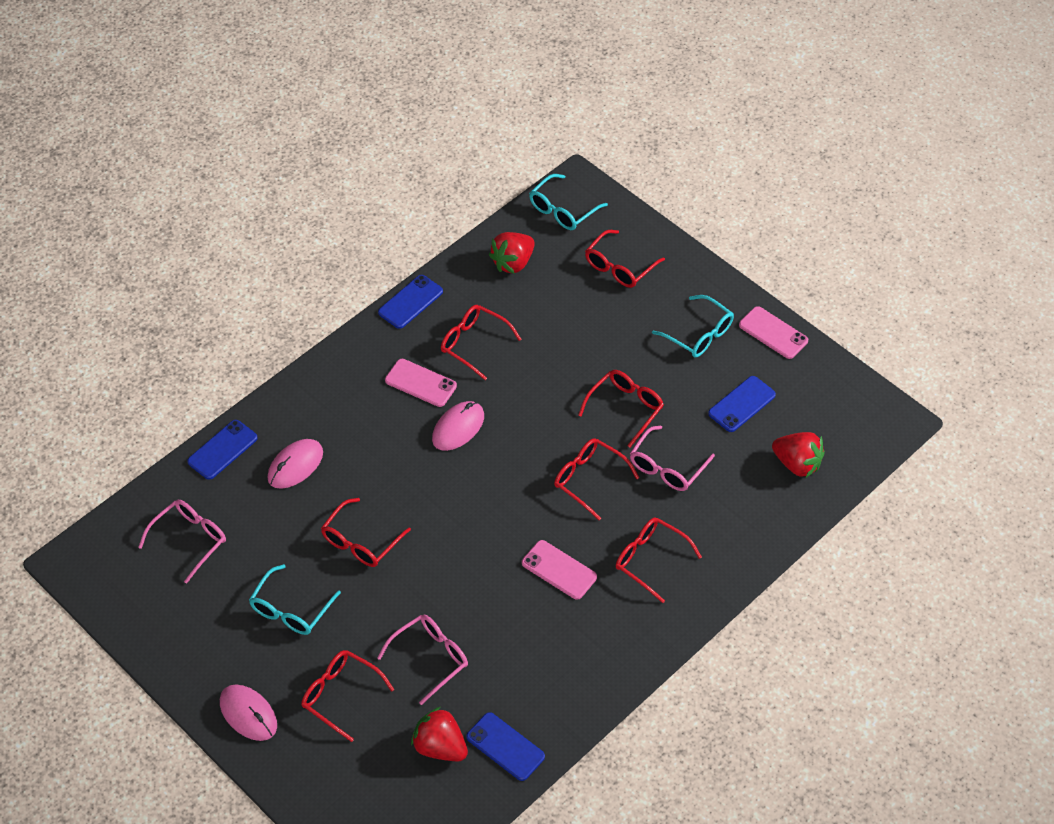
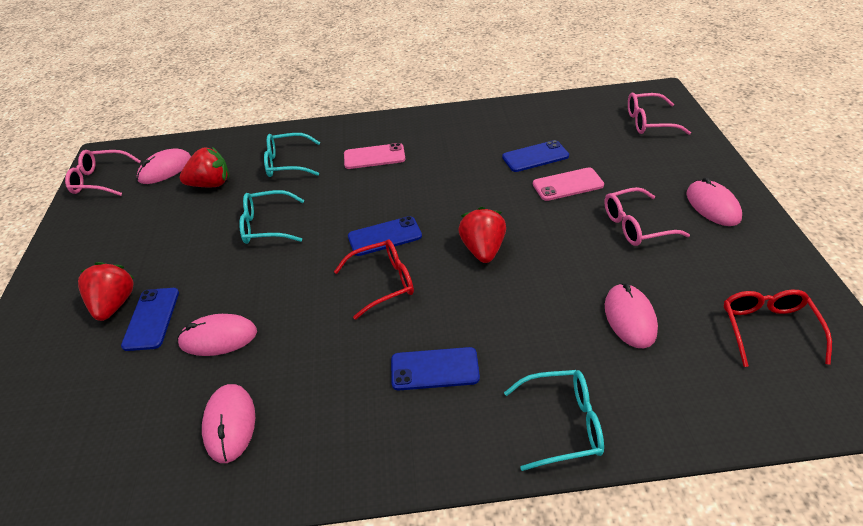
pink mouse: 3 -> 5
pink phone: 3 -> 2
red glasses: 7 -> 2

